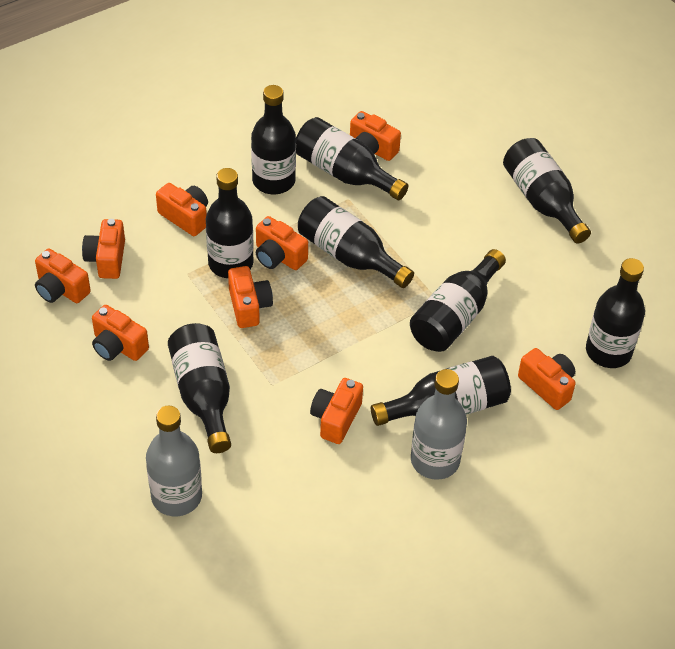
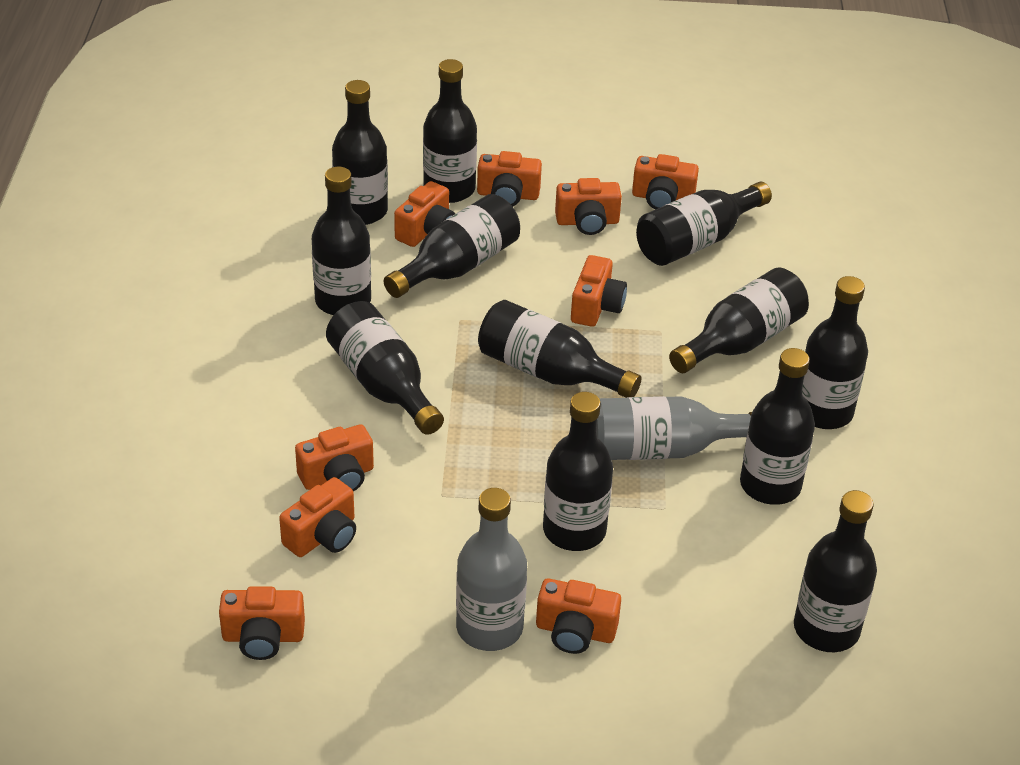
black bottle: 9 -> 12

